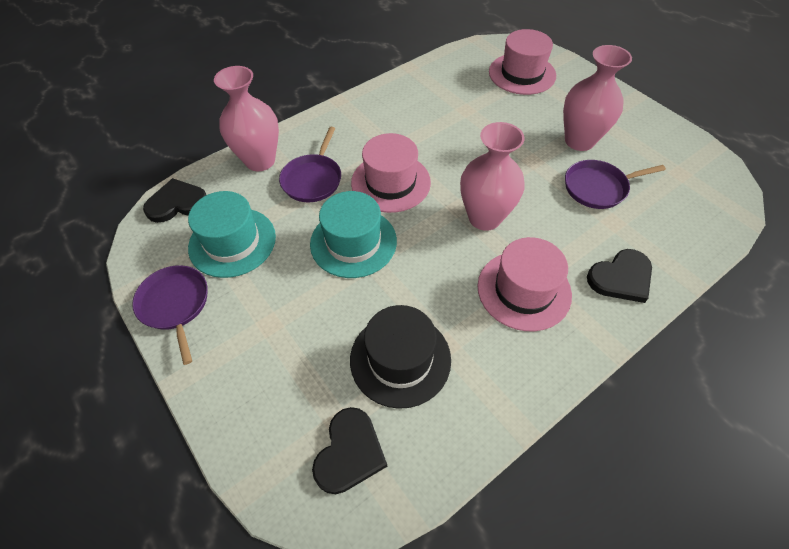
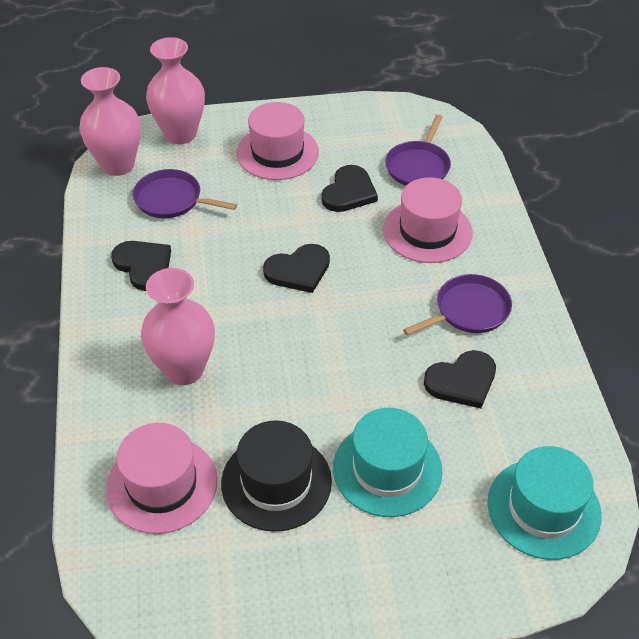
black heart: 3 -> 4

